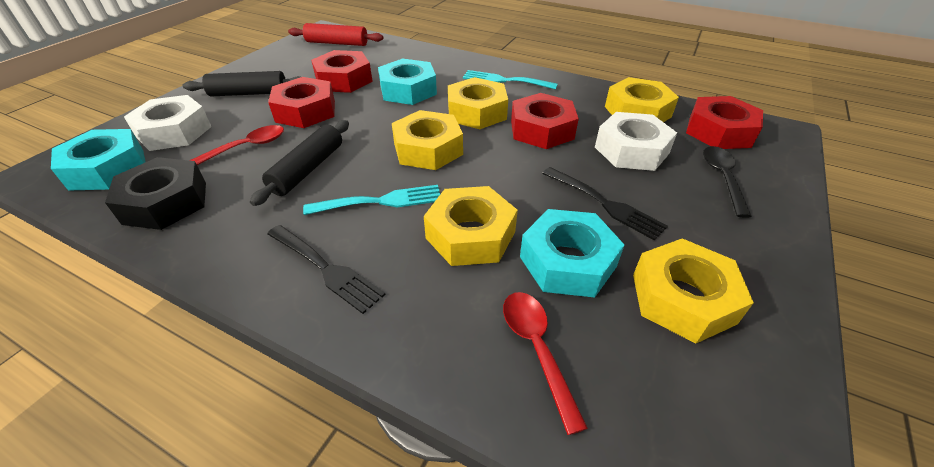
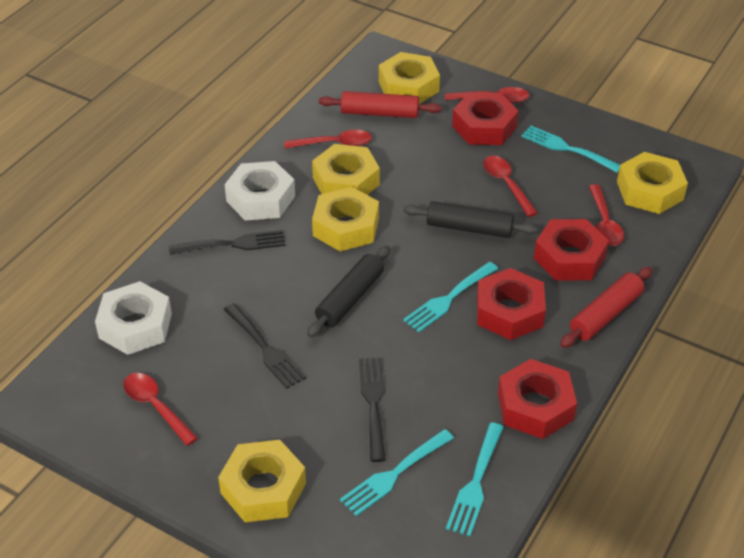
black fork: 2 -> 3
black nut: 1 -> 0
black spoon: 1 -> 0
red rolling pin: 1 -> 2
red spoon: 2 -> 5
turquoise fork: 2 -> 4
turquoise nut: 3 -> 0

